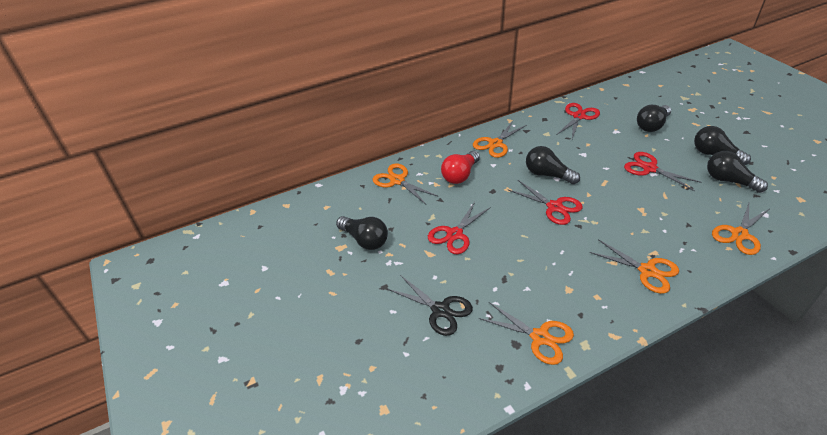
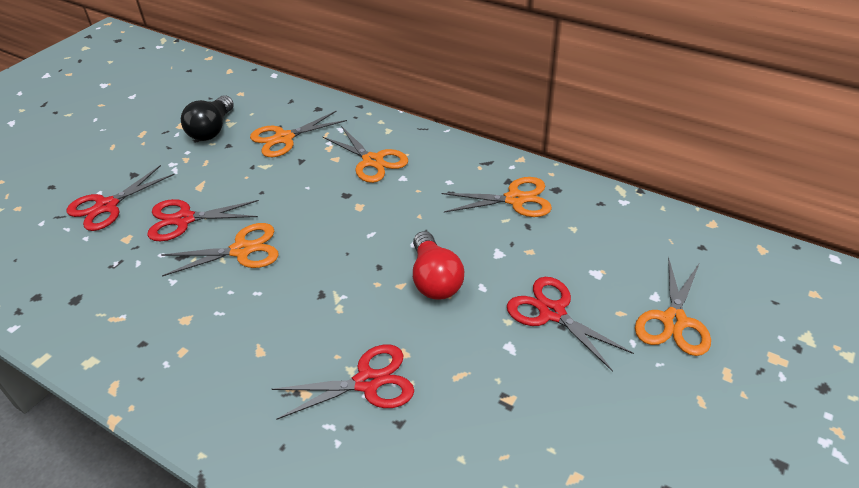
black light bulb: 5 -> 1
black scissors: 1 -> 0

